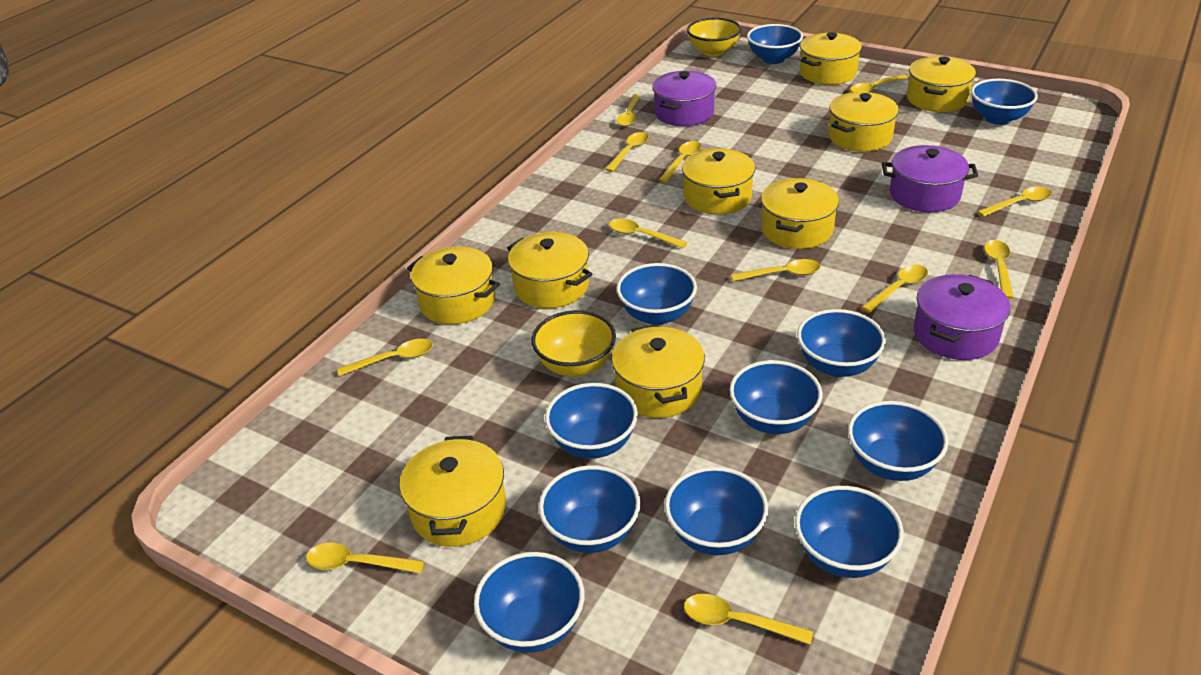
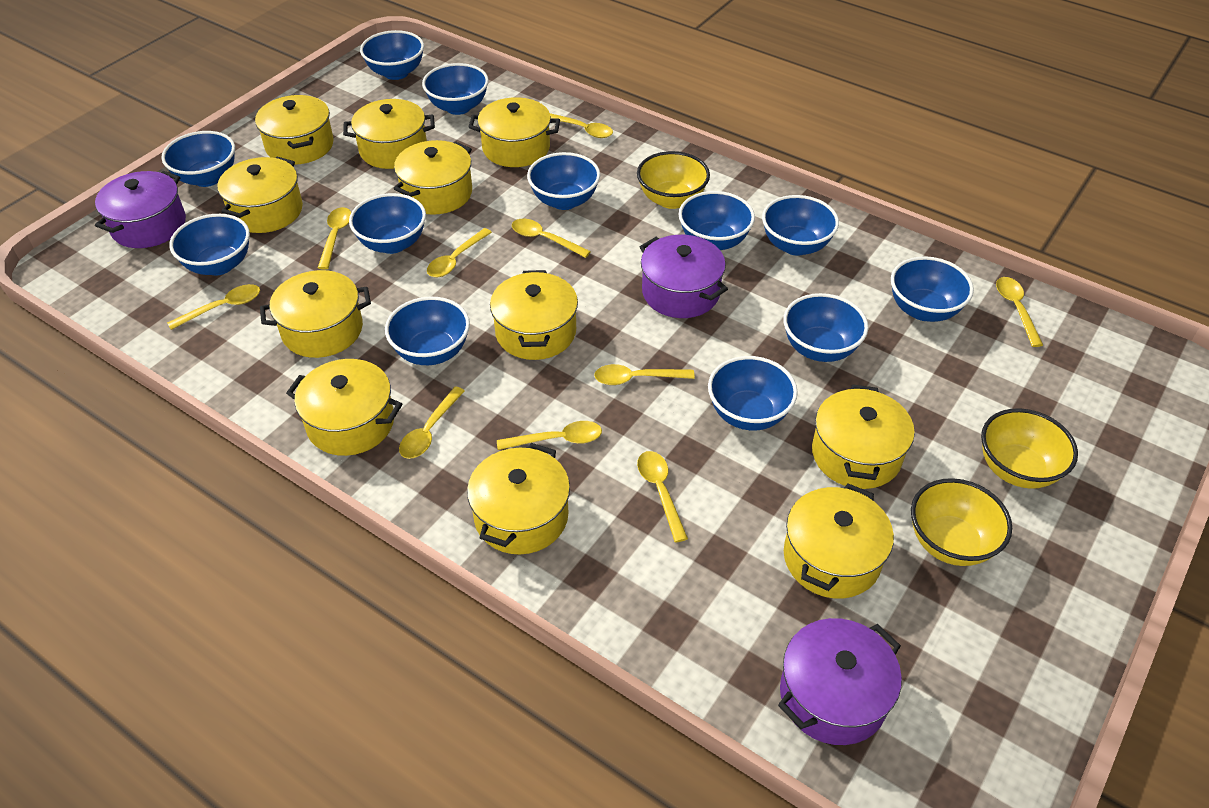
blue bowl: 11 -> 12
yellow bowl: 2 -> 3
yellow pot: 9 -> 11
yellow spoon: 12 -> 10

